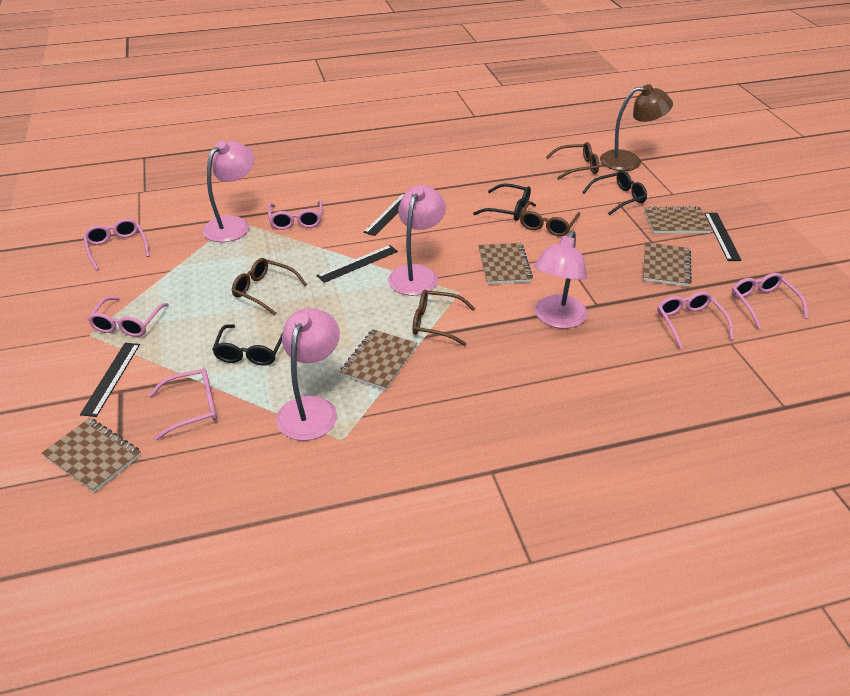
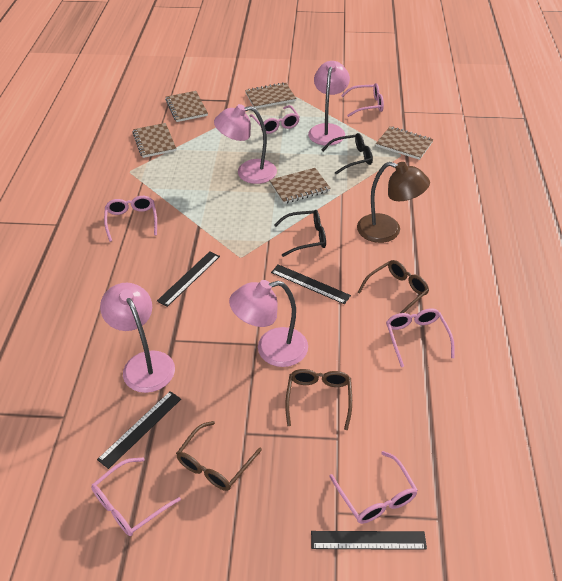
black glasses: 3 -> 2
brown glasses: 4 -> 3

